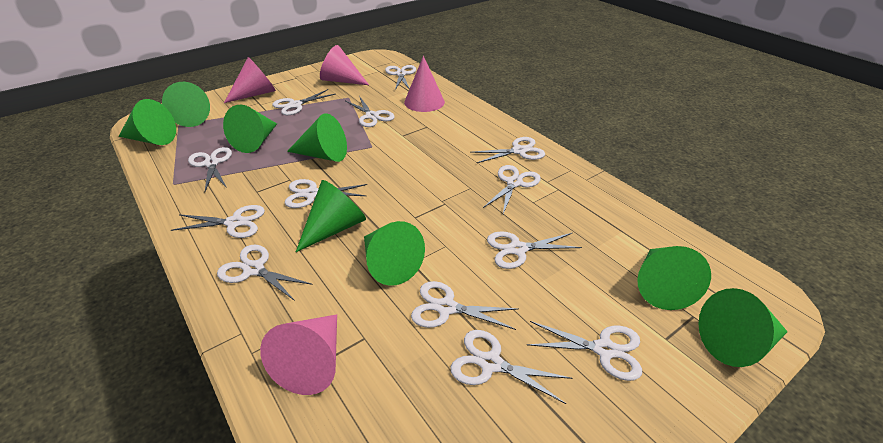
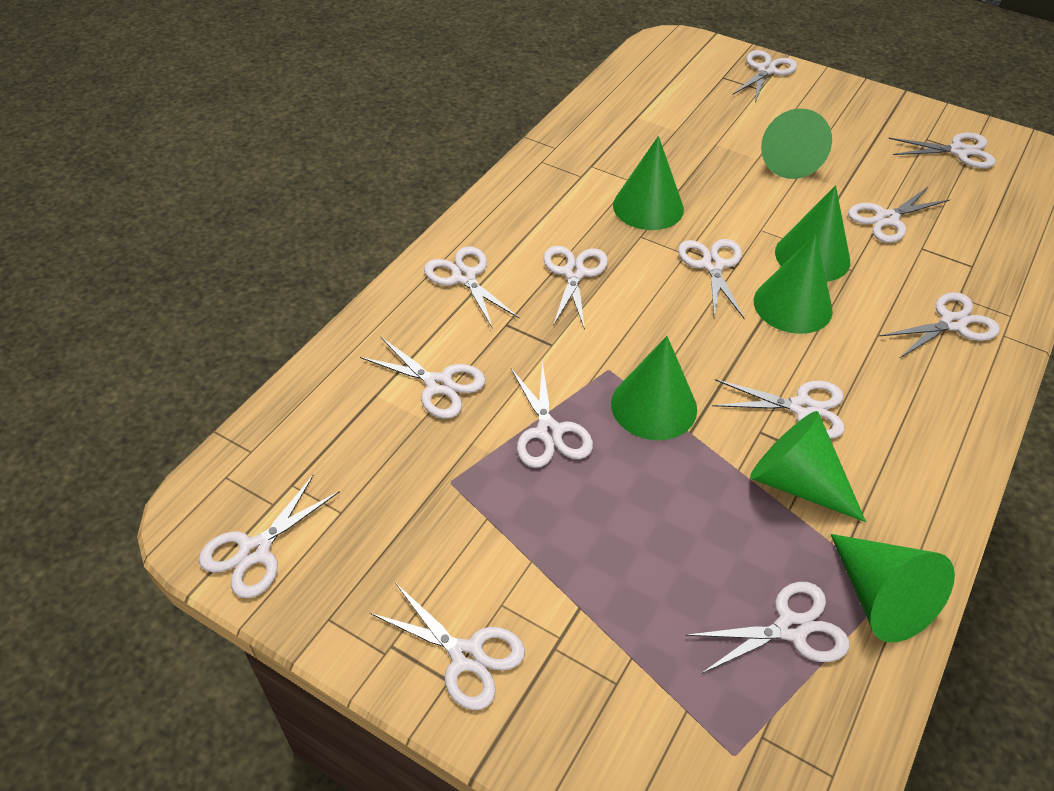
green cone: 8 -> 7
pink cone: 4 -> 0

